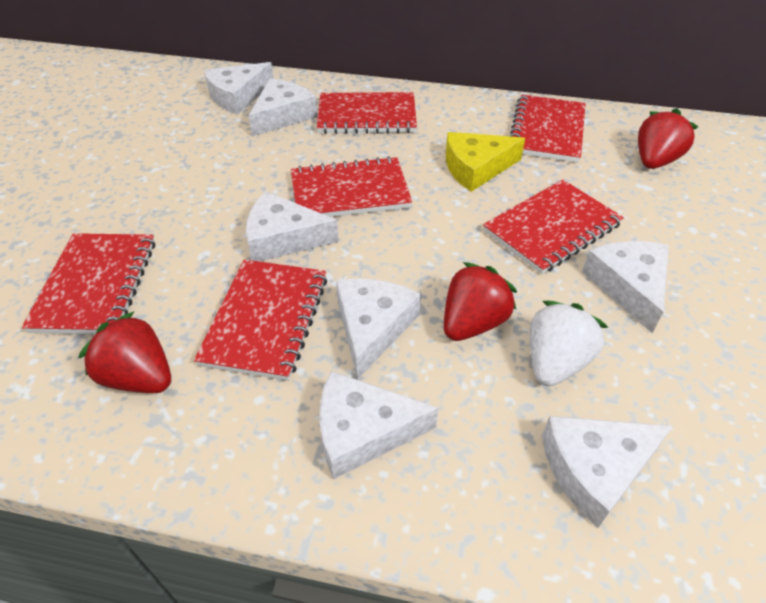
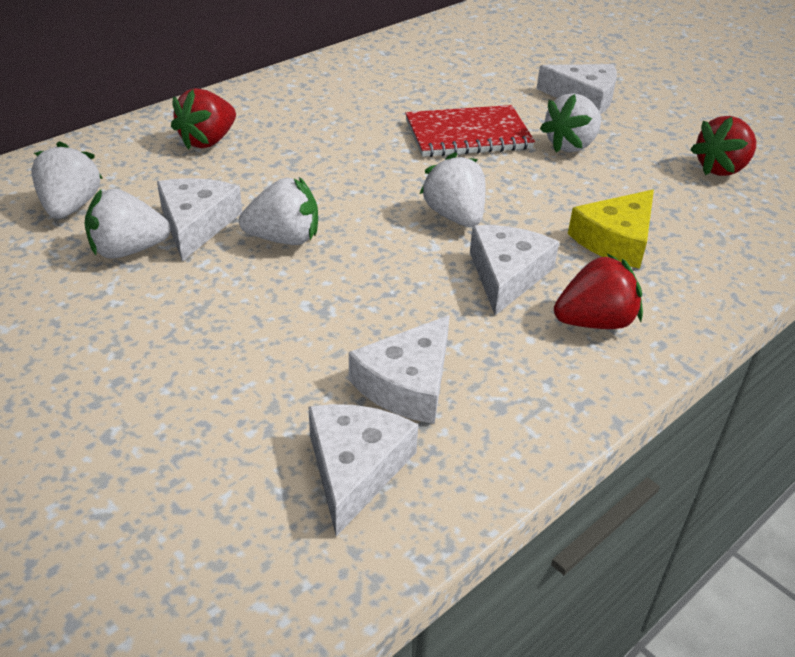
red notebook: 6 -> 1
white cheese: 7 -> 5
white strawberry: 1 -> 5

